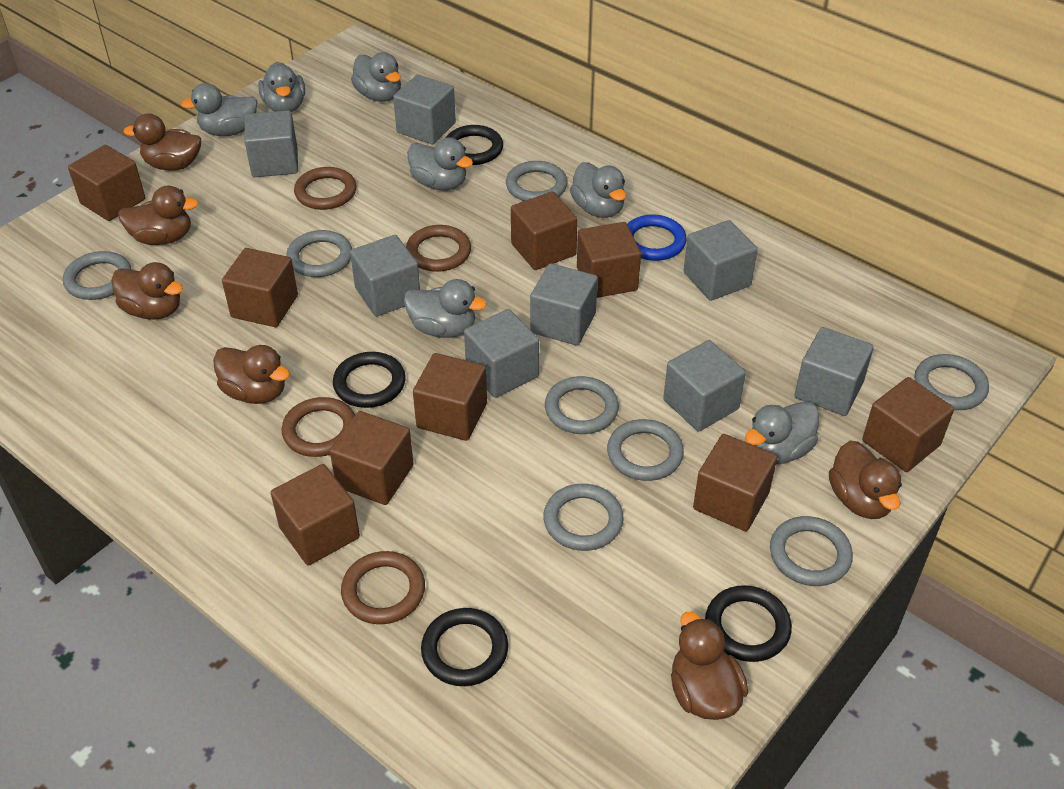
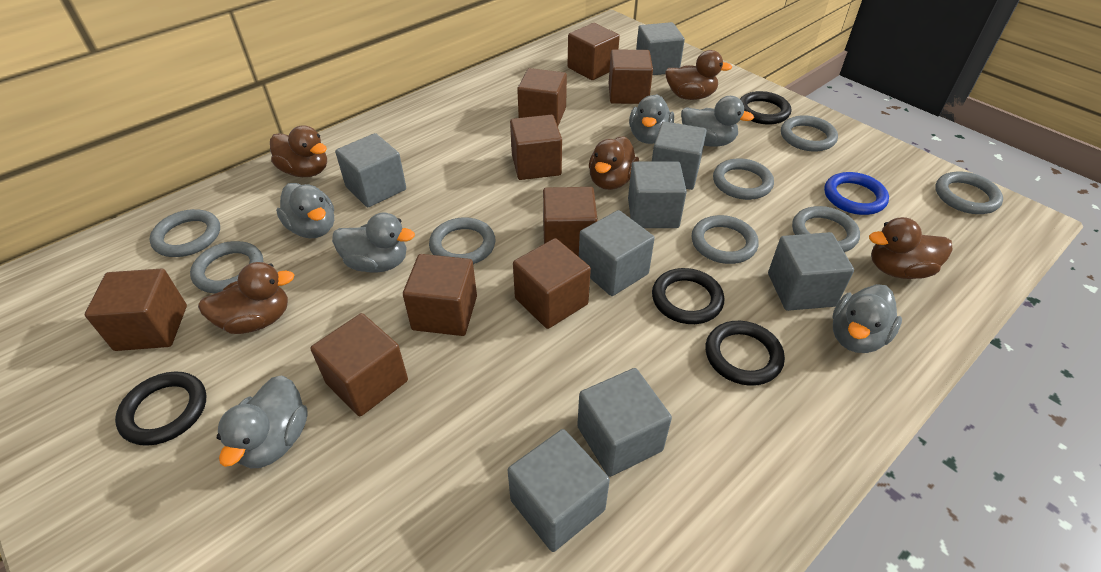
brown duck: 6 -> 5
brown ring: 4 -> 0
grey duck: 7 -> 6

